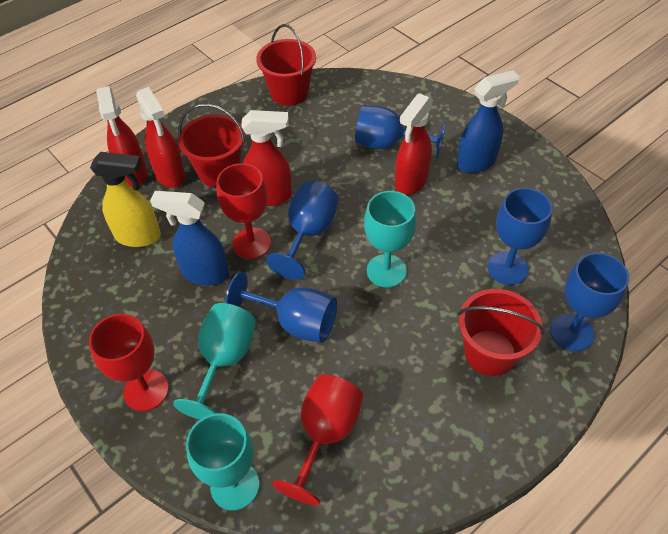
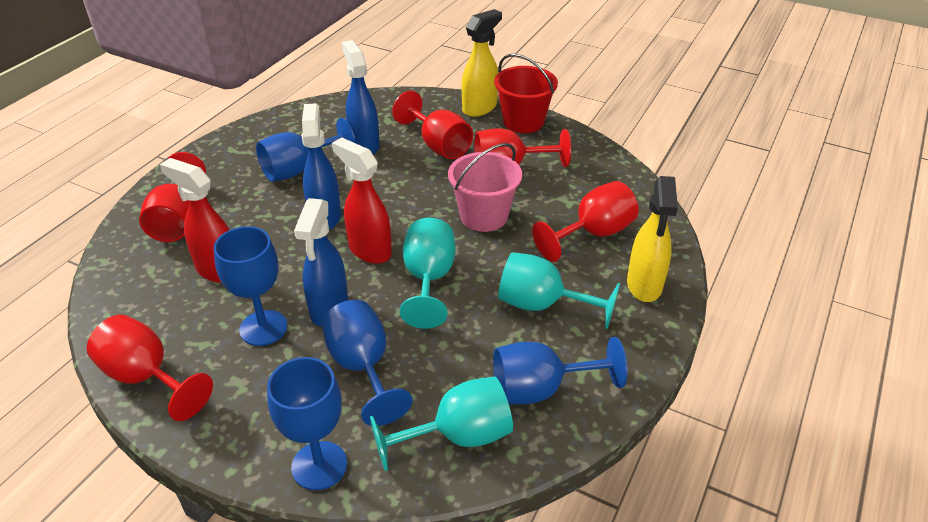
blue spray bottle: 2 -> 3
pink bucket: 0 -> 1
red bucket: 3 -> 1
red goblet: 3 -> 5
red spray bottle: 4 -> 2
yellow spray bottle: 1 -> 2

